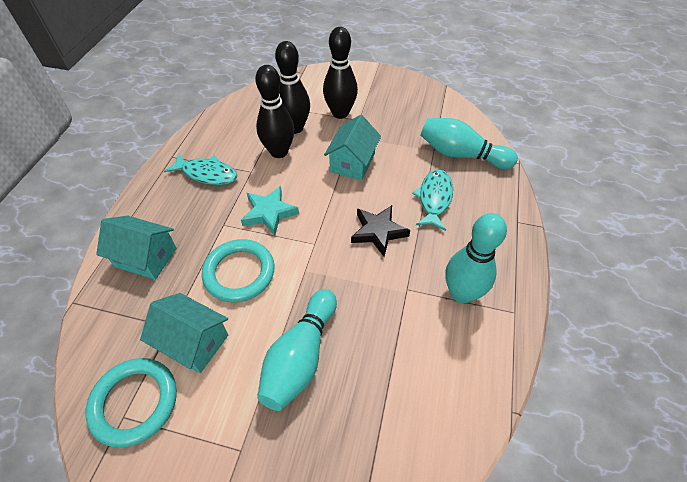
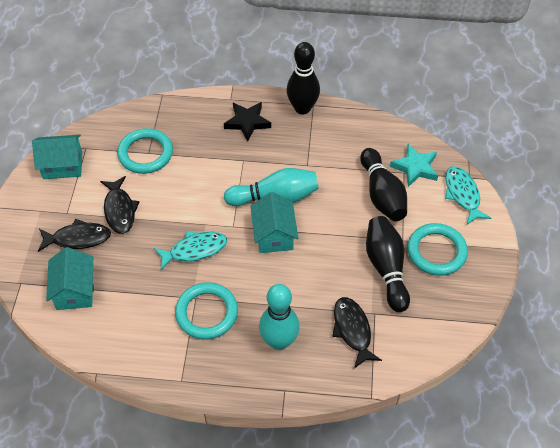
black fish: 0 -> 3
turquoise bowling pin: 3 -> 2
turquoise ring: 2 -> 3

